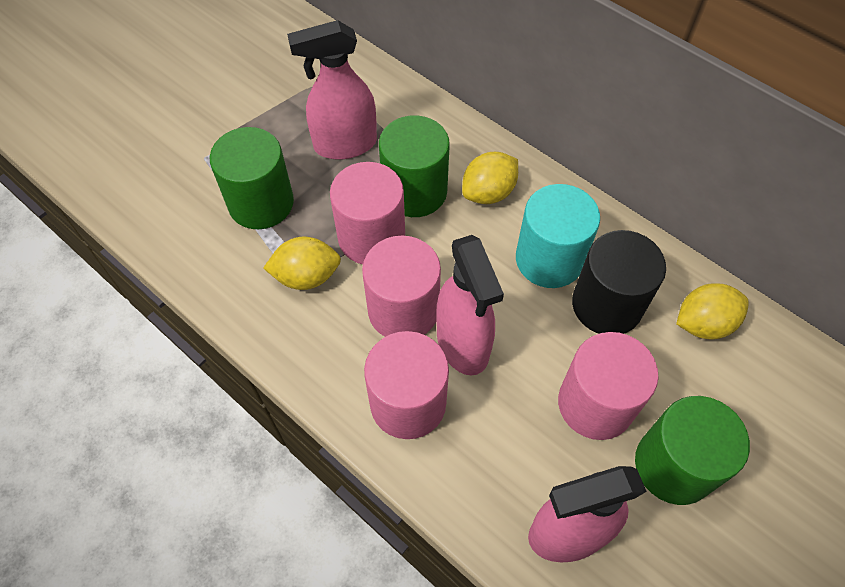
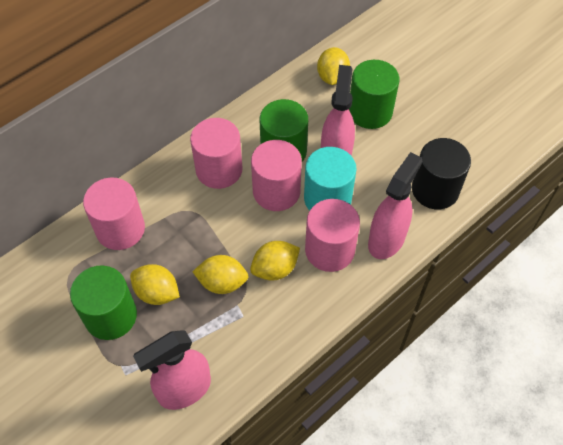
yellow lemon: 3 -> 4

